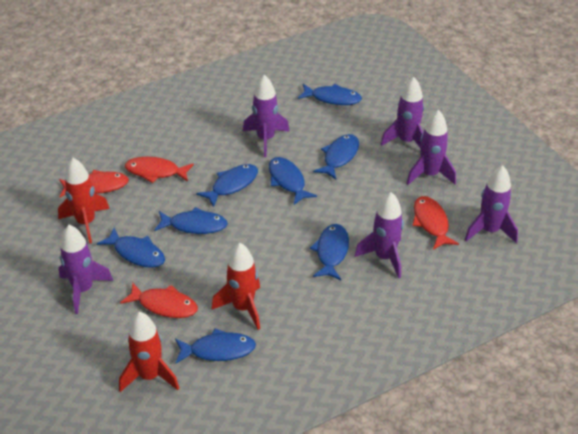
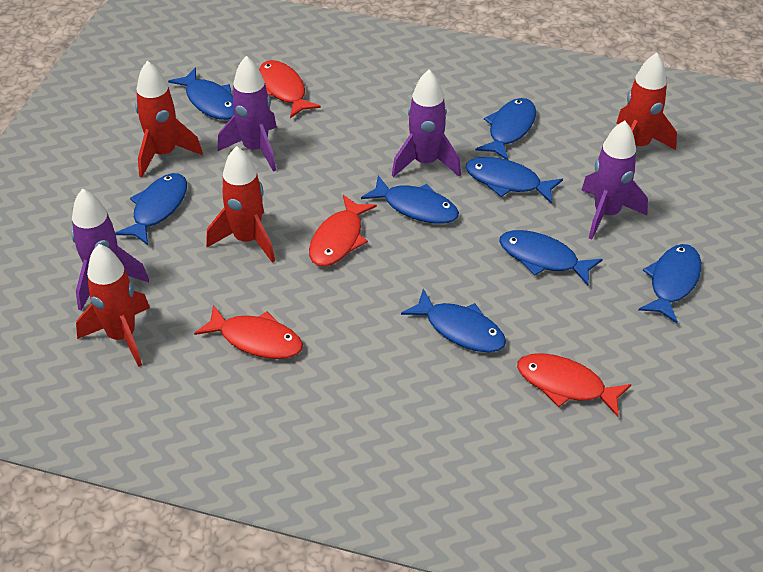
purple rocket: 6 -> 4
red rocket: 3 -> 4

